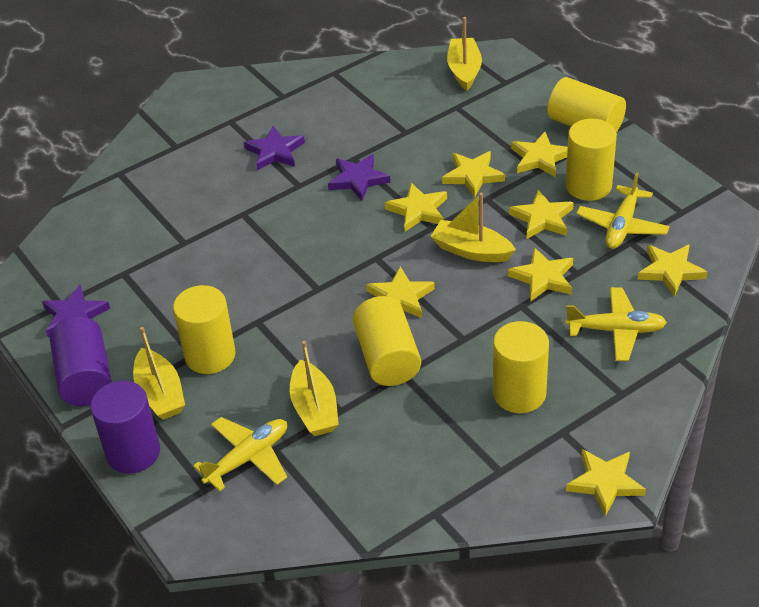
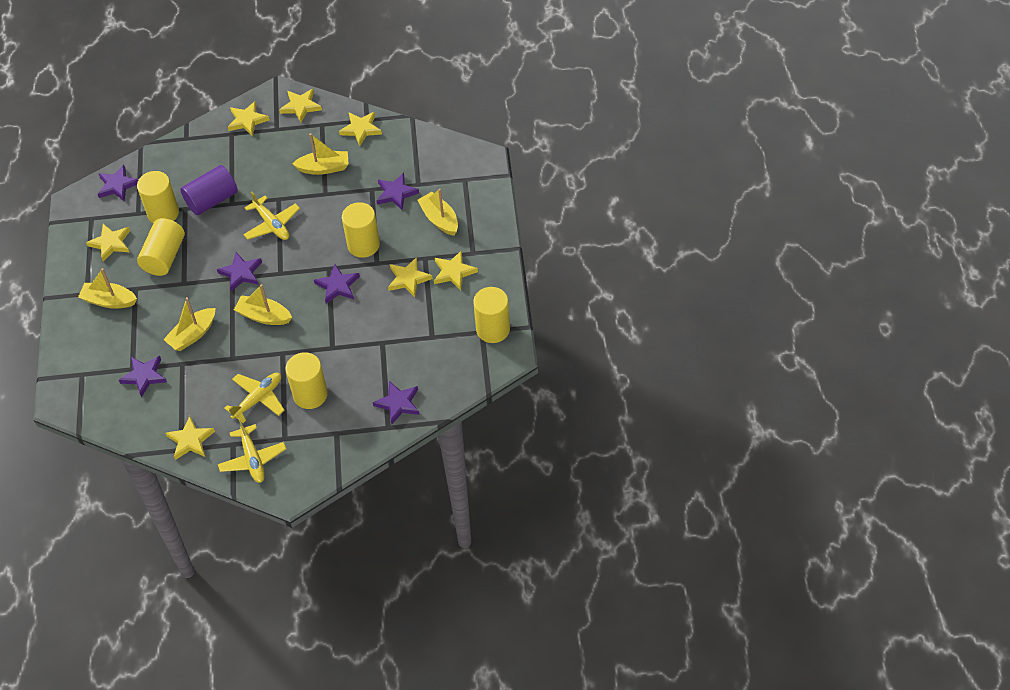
purple cylinder: 2 -> 1
purple star: 3 -> 6
yellow boat: 4 -> 5
yellow star: 8 -> 7

